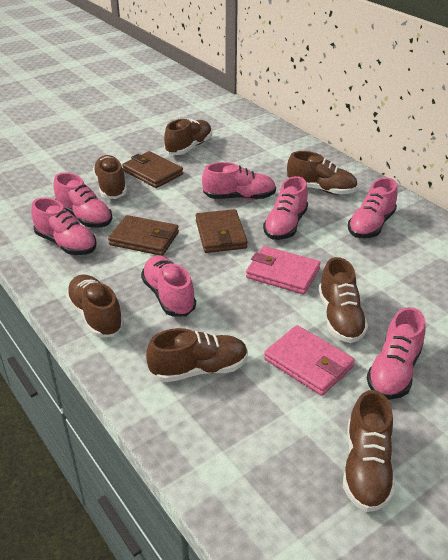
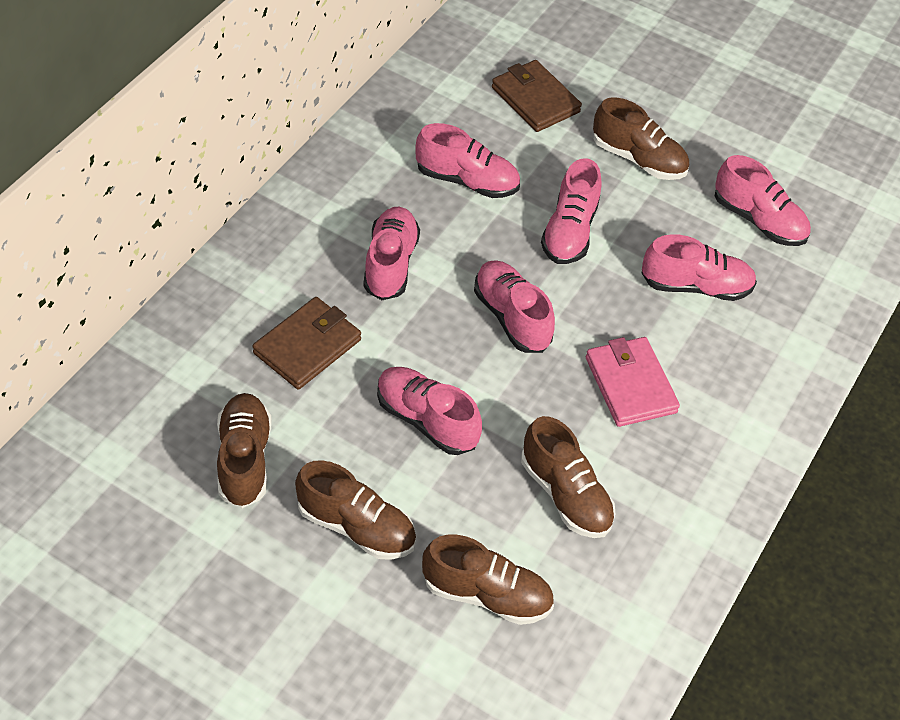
brown shoe: 7 -> 5
brown wallet: 3 -> 2
pink wallet: 2 -> 1

